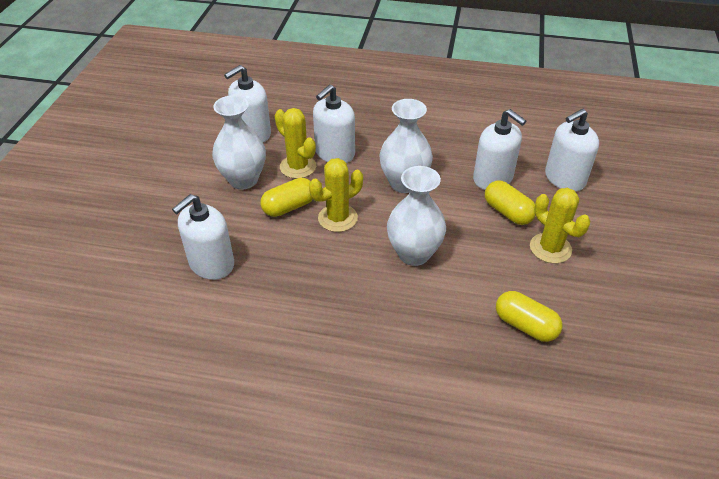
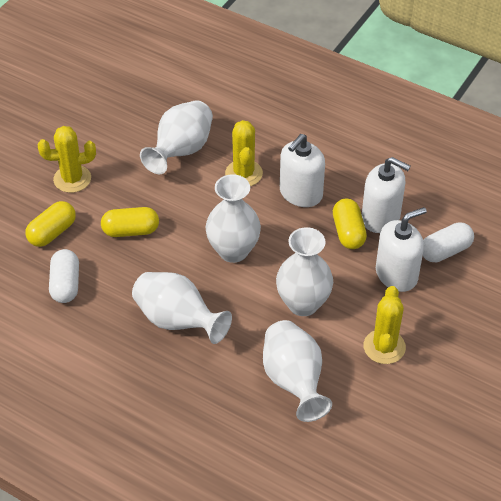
white capsule: 0 -> 2
white soap dispenser: 5 -> 3
white vase: 3 -> 5

